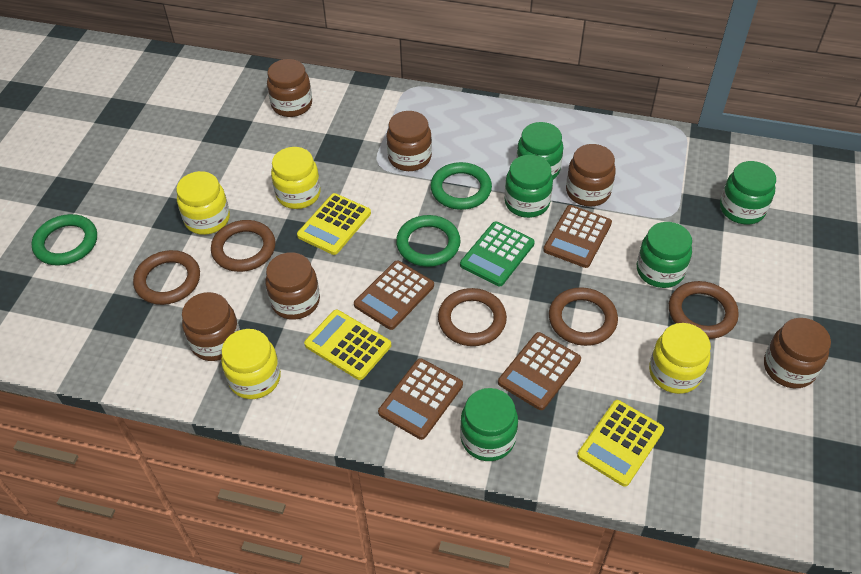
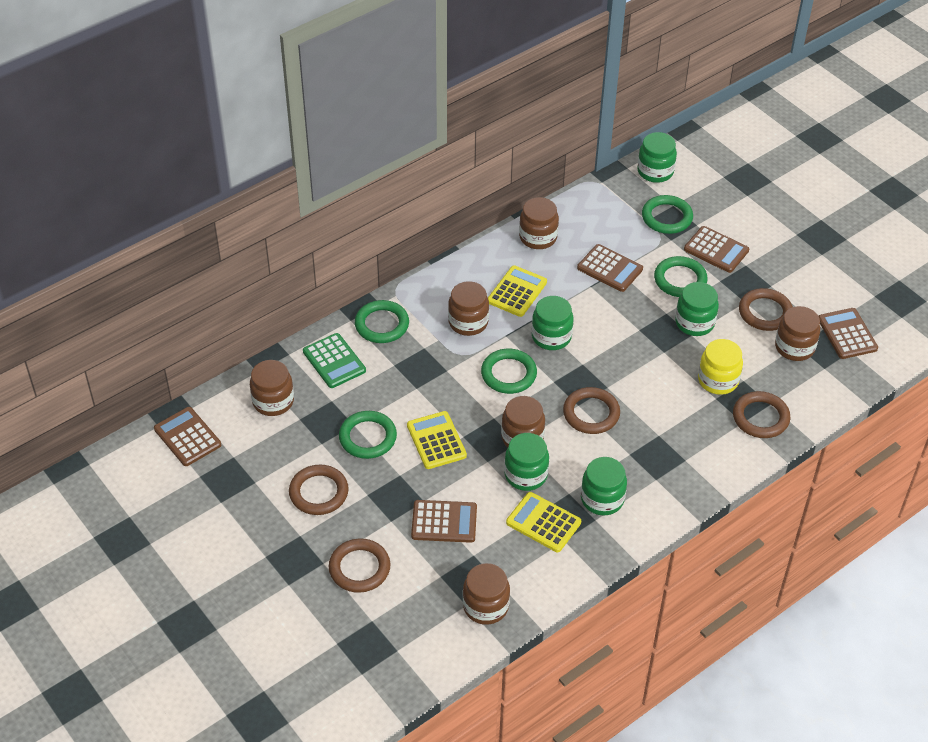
brown calculator: 4 -> 5
green ring: 3 -> 5
yellow jar: 4 -> 1

